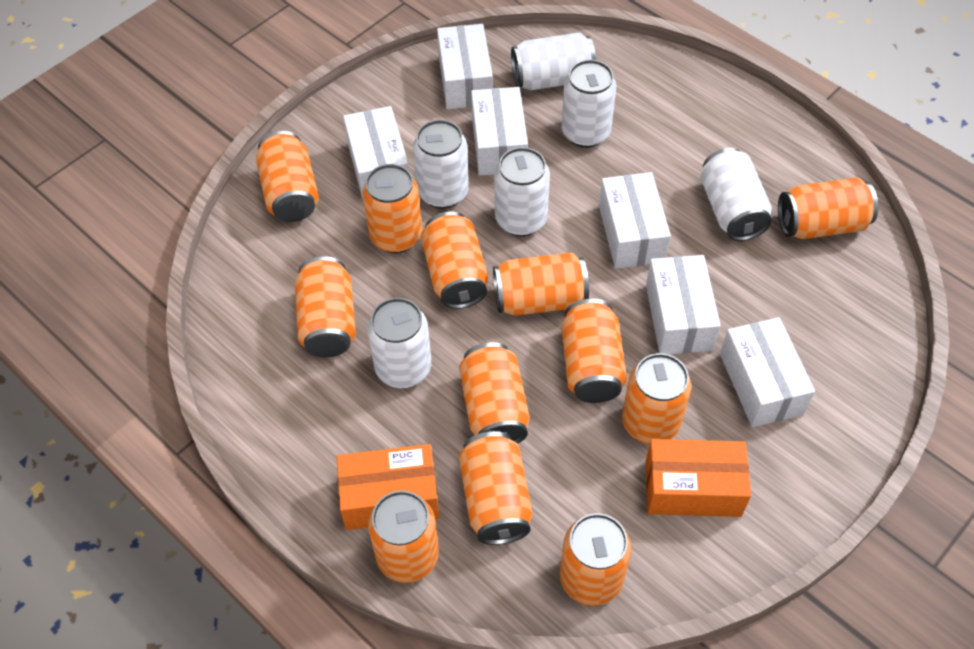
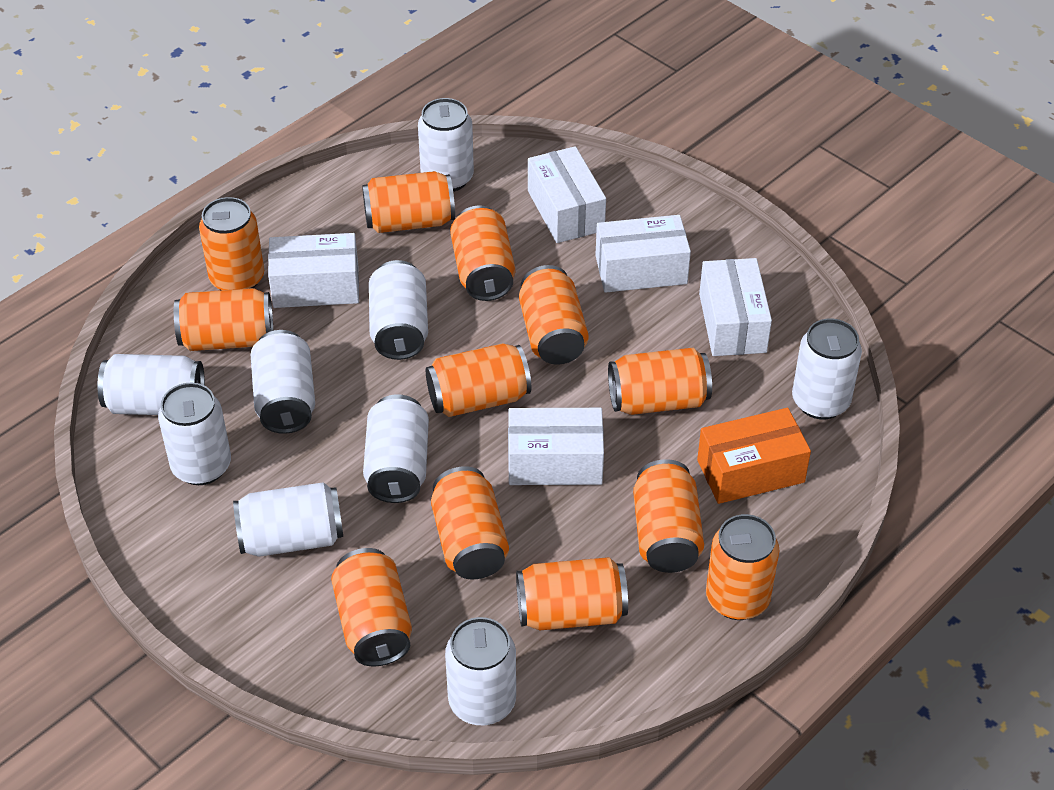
orange box: 2 -> 1
white box: 6 -> 5
white can: 6 -> 9

